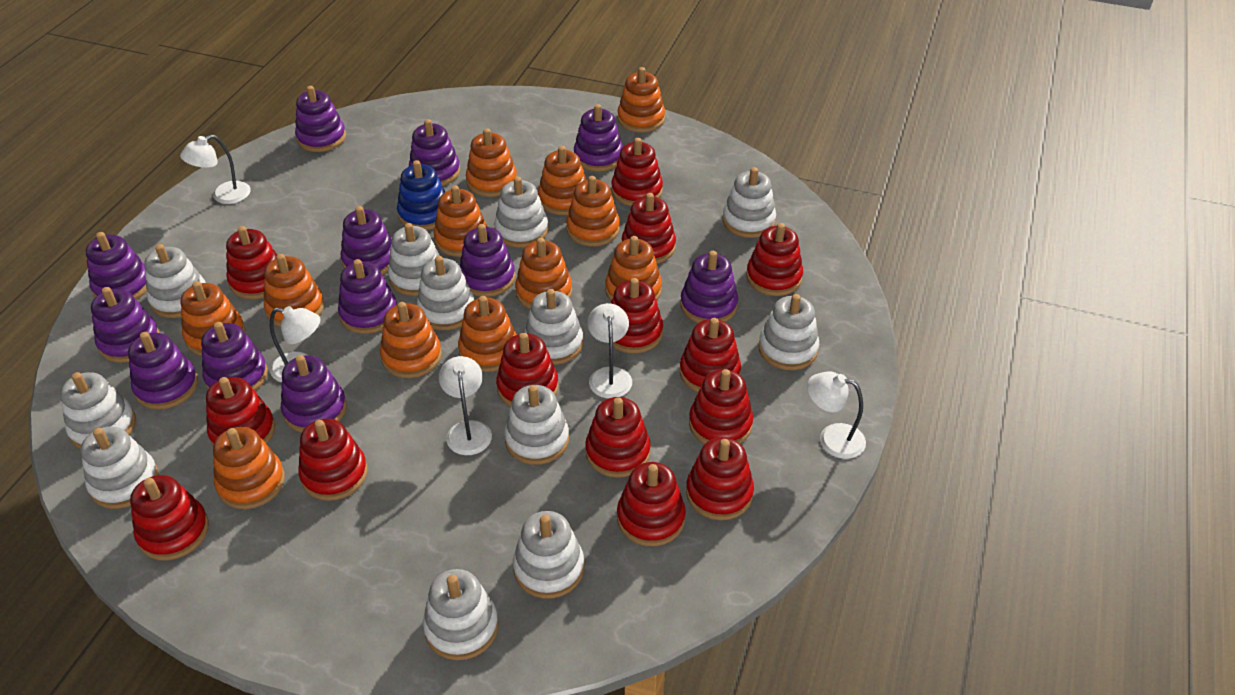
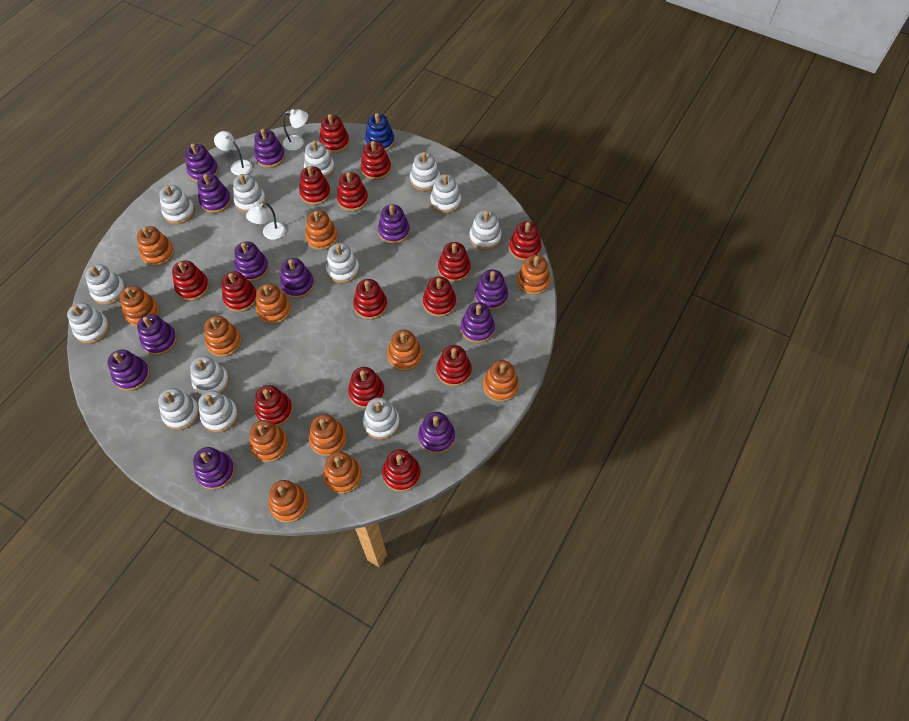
white lamp: 5 -> 3
white stacking toy: 12 -> 13

